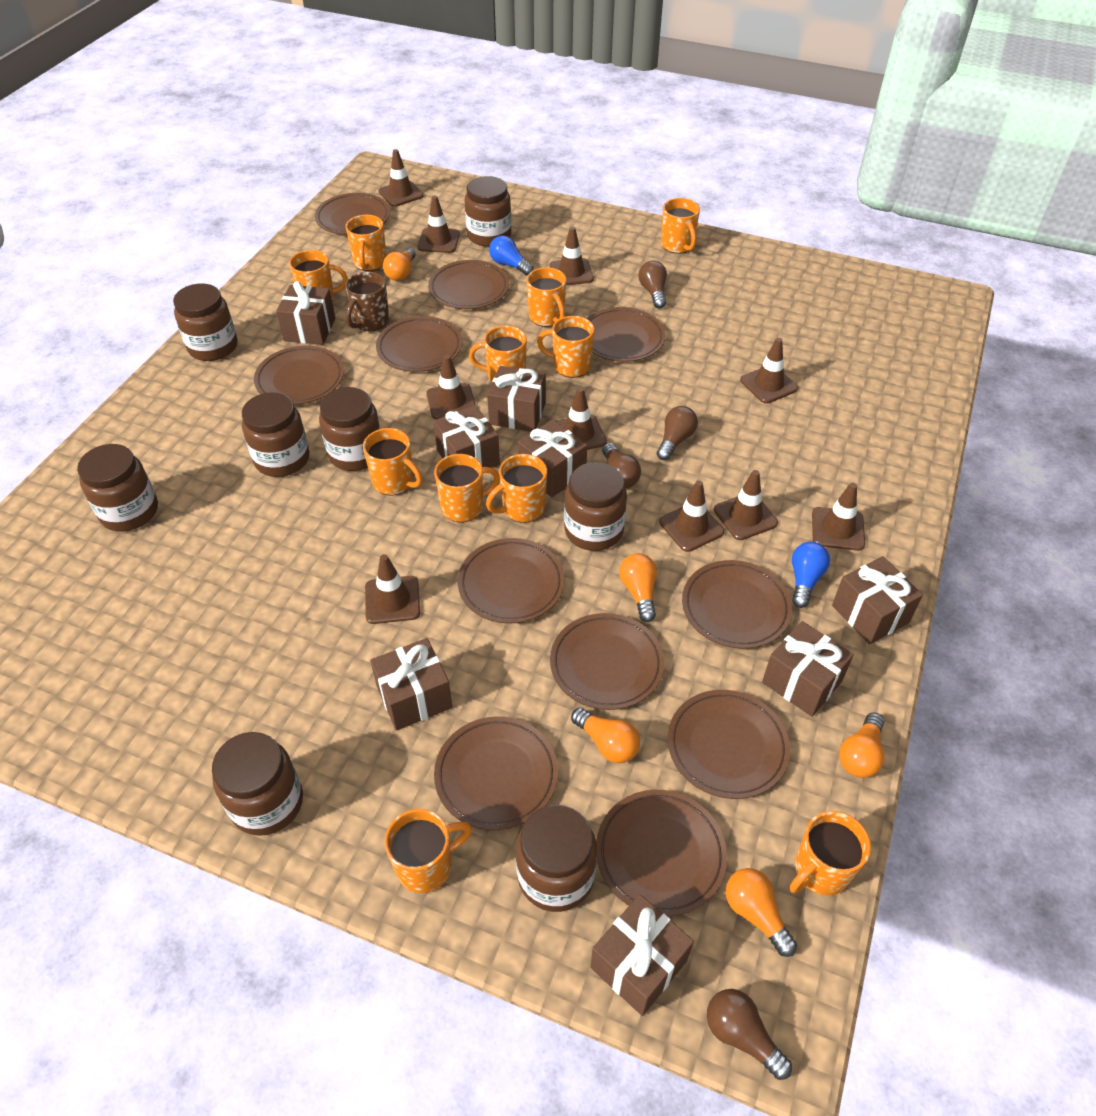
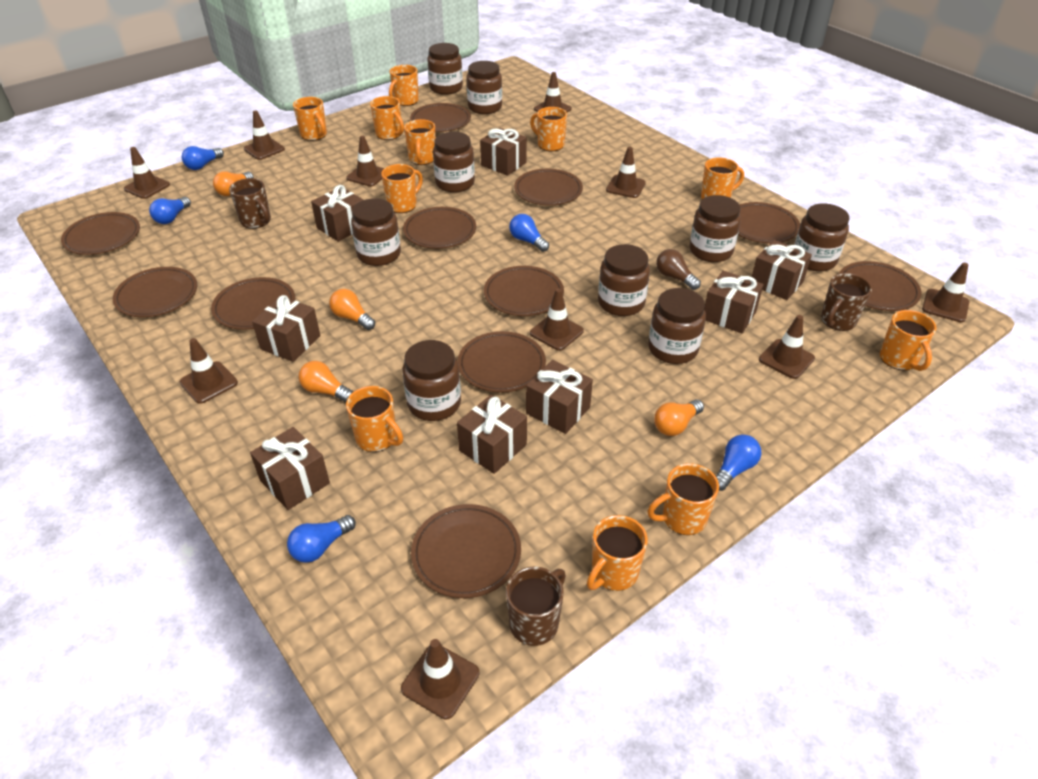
blue light bulb: 2 -> 5
brown jar: 8 -> 9
brown light bulb: 4 -> 1
brown mug: 1 -> 3
orange light bulb: 5 -> 4

